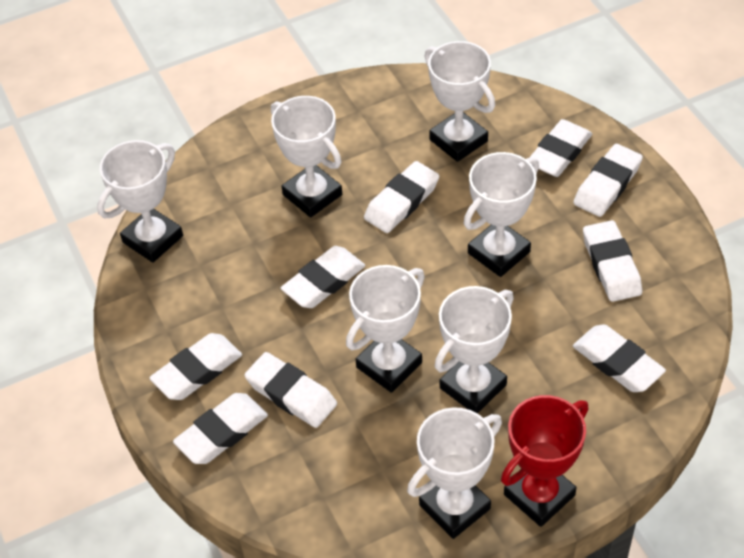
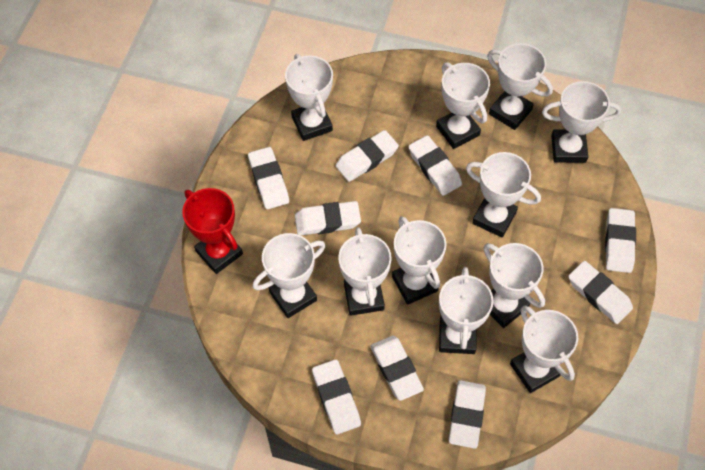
white trophy: 7 -> 11

